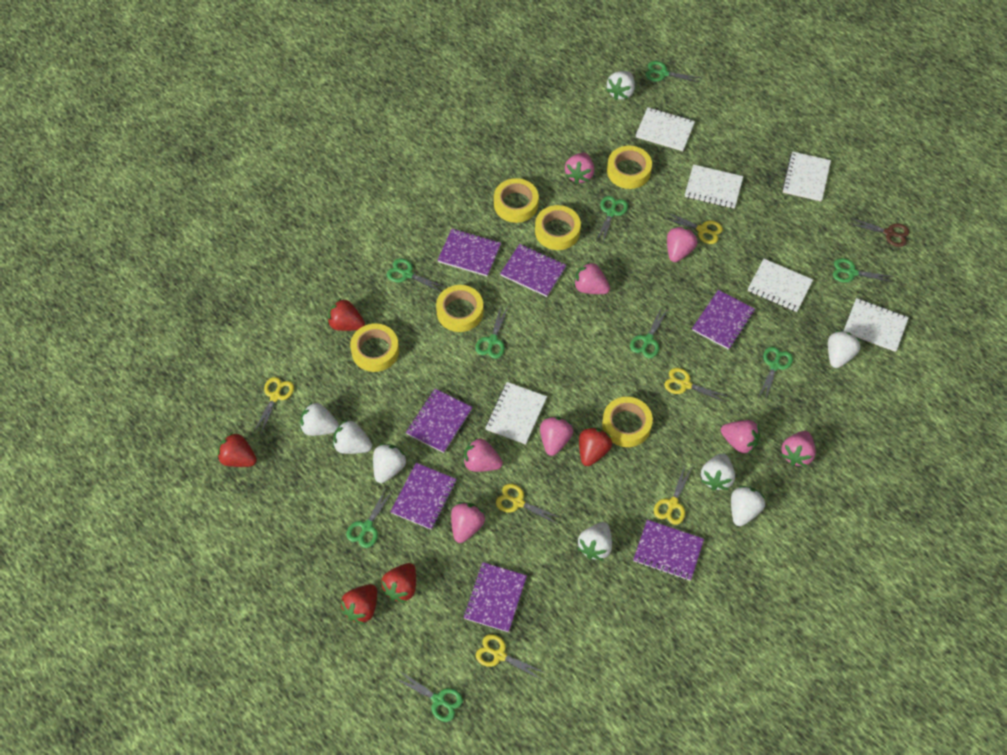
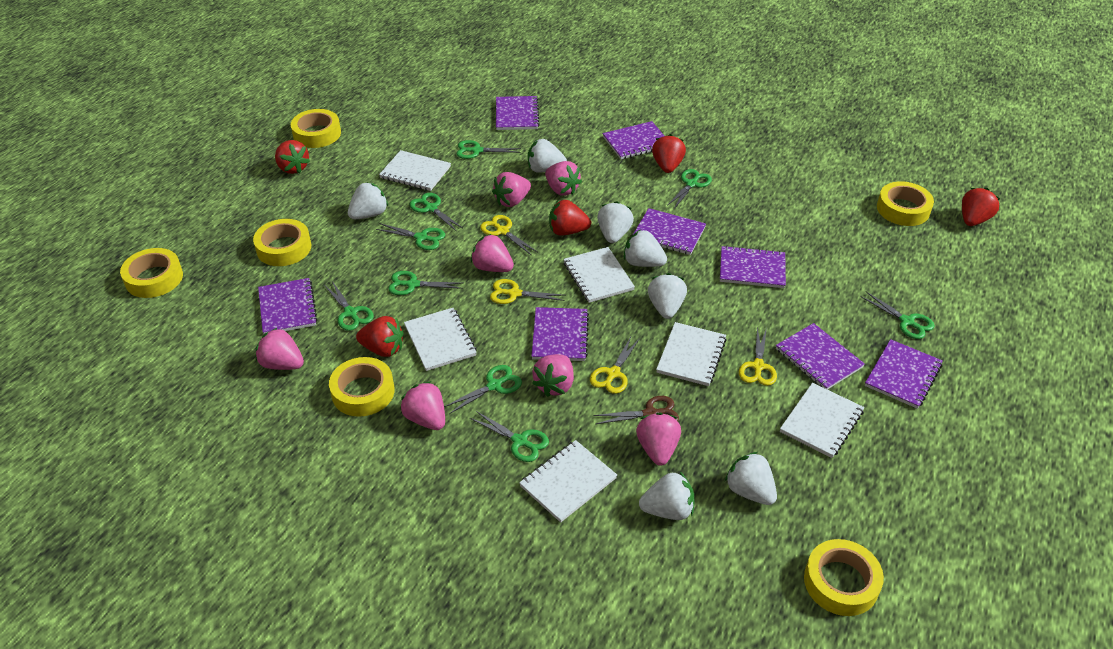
pink strawberry: 8 -> 7
purple notebook: 7 -> 8
white strawberry: 8 -> 7
yellow scissors: 6 -> 4

